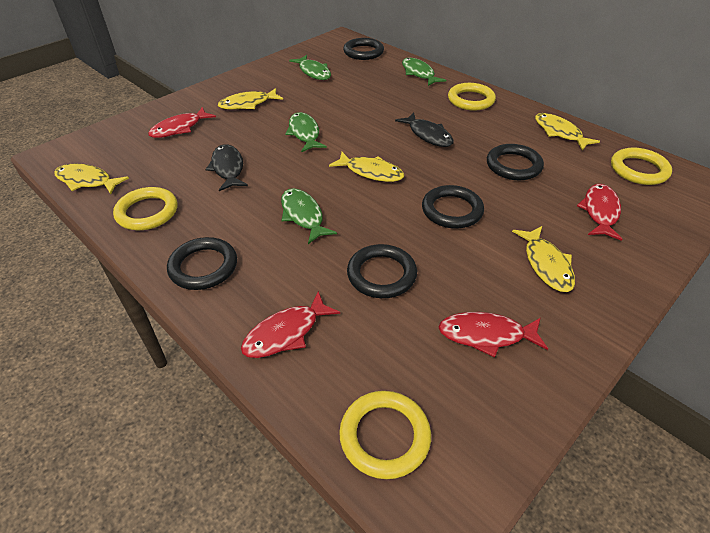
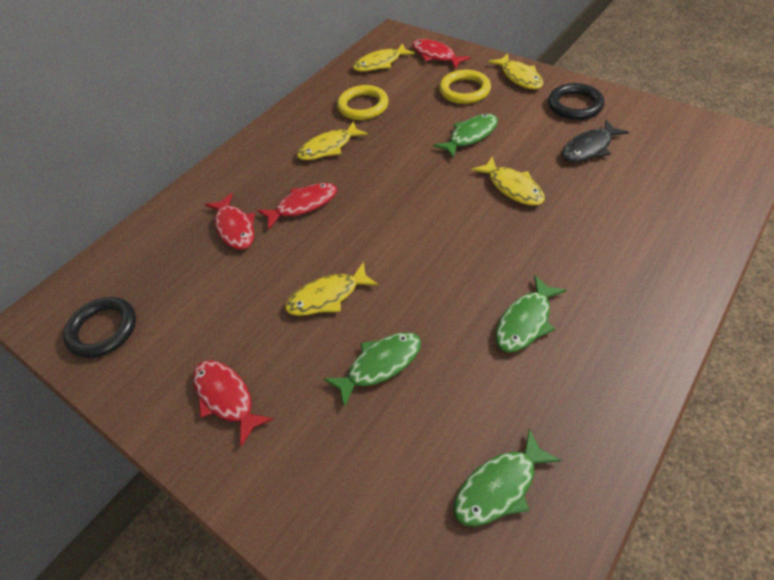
black fish: 2 -> 1
black ring: 5 -> 2
yellow ring: 4 -> 2

